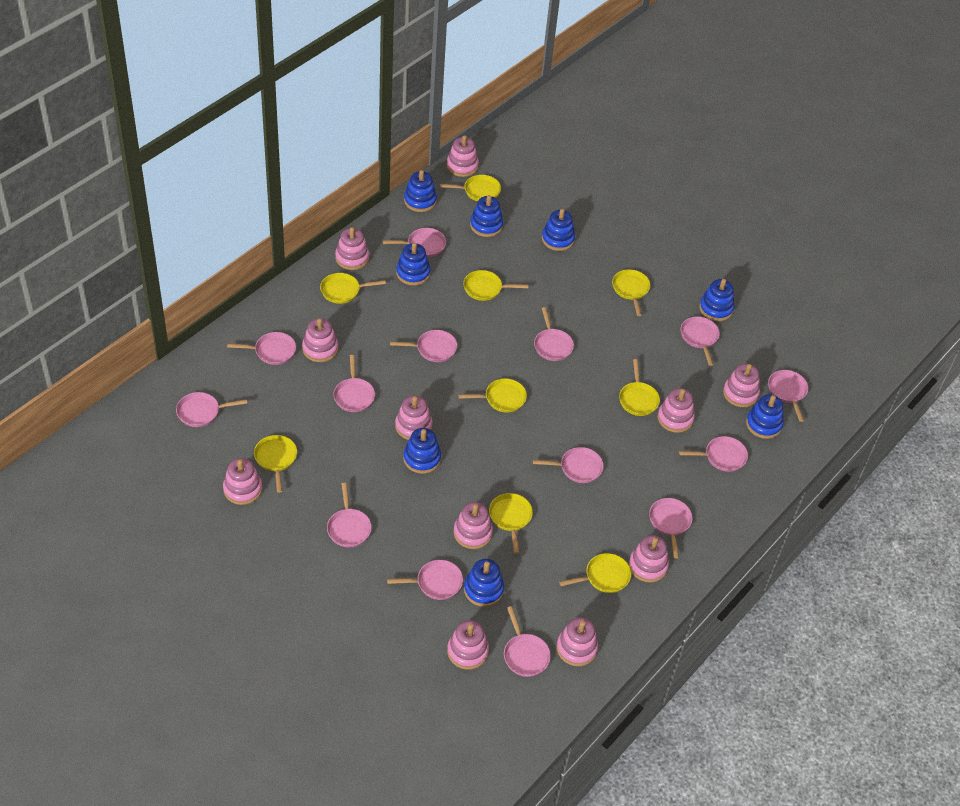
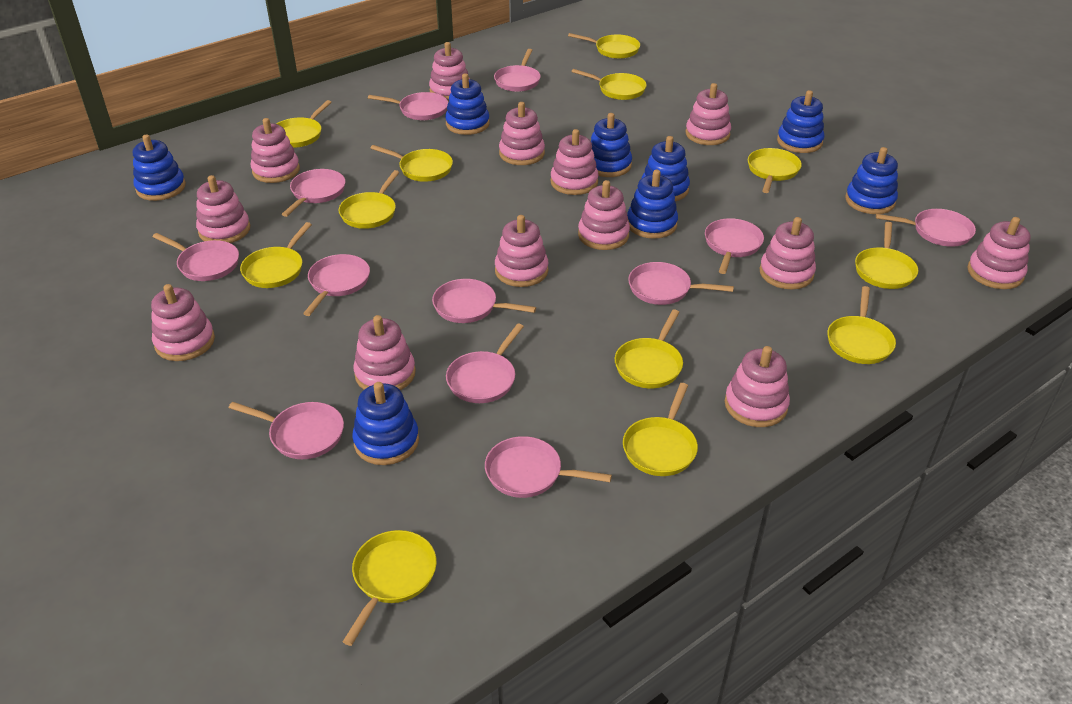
pink pan: 14 -> 12
pink stacking toy: 11 -> 13
yellow pan: 9 -> 12

